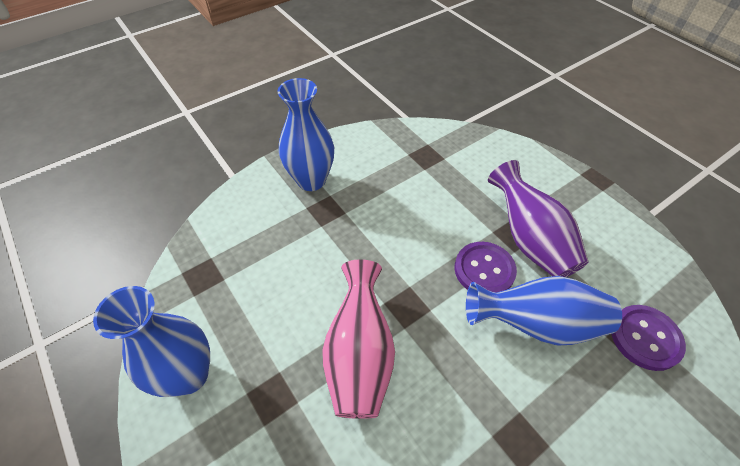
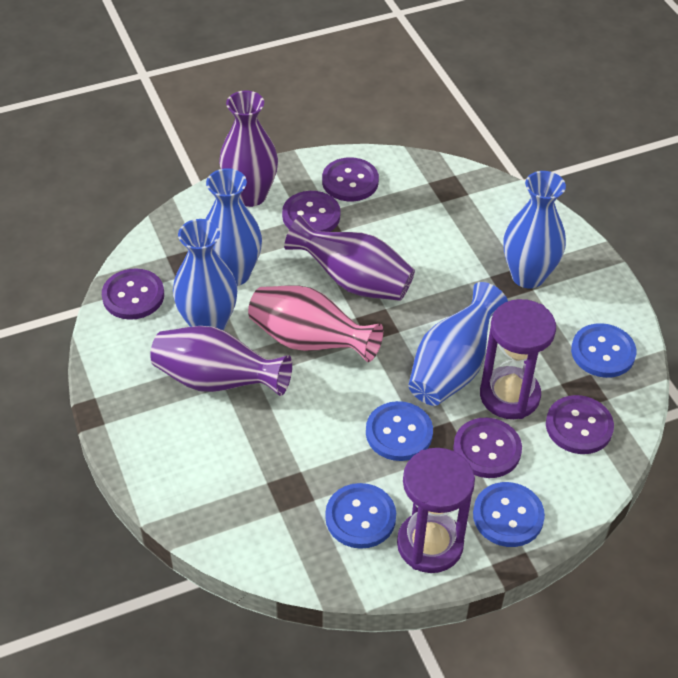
blue button: 0 -> 4
blue vase: 3 -> 4
purple button: 2 -> 5
purple hourglass: 0 -> 2
purple vase: 1 -> 3

